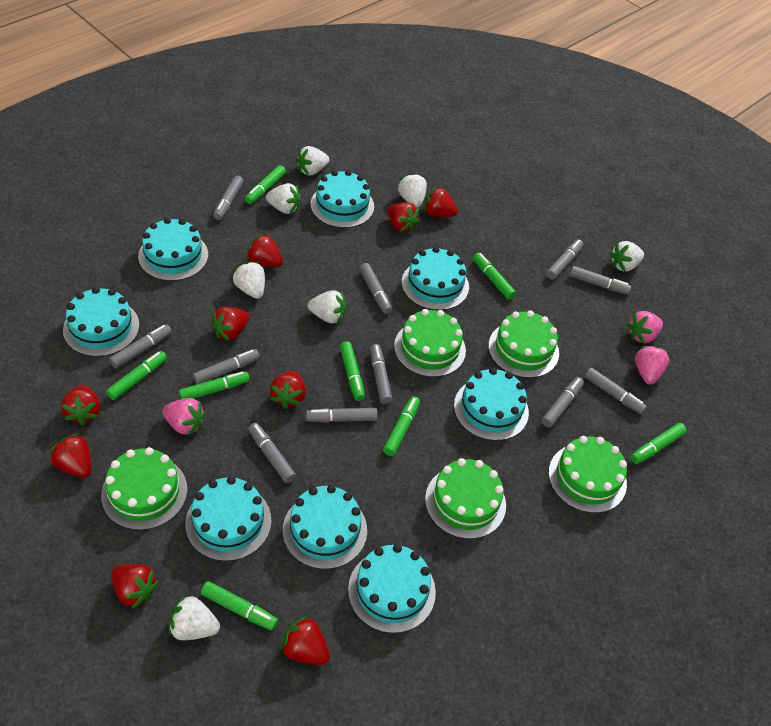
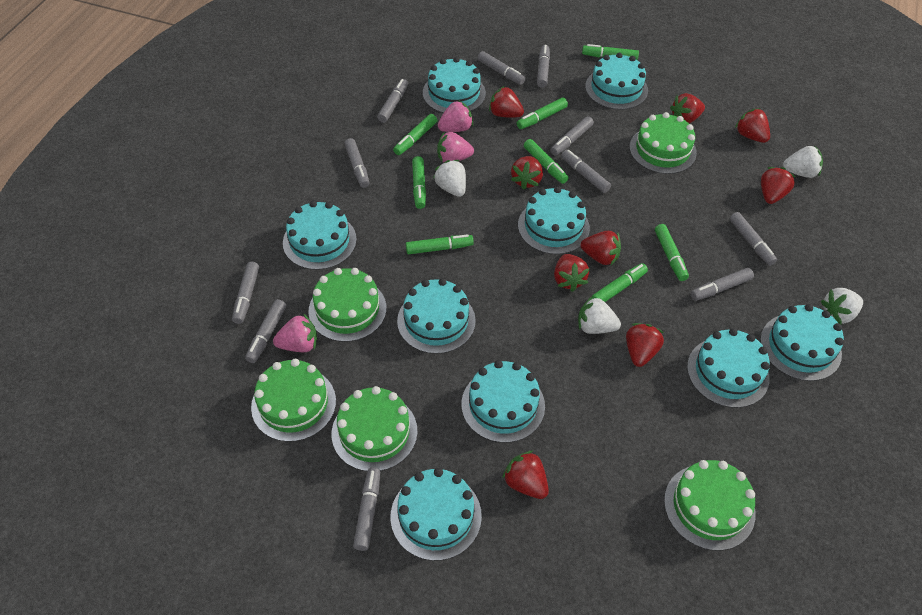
turquoise cake: 8 -> 9
white strawberry: 7 -> 4

